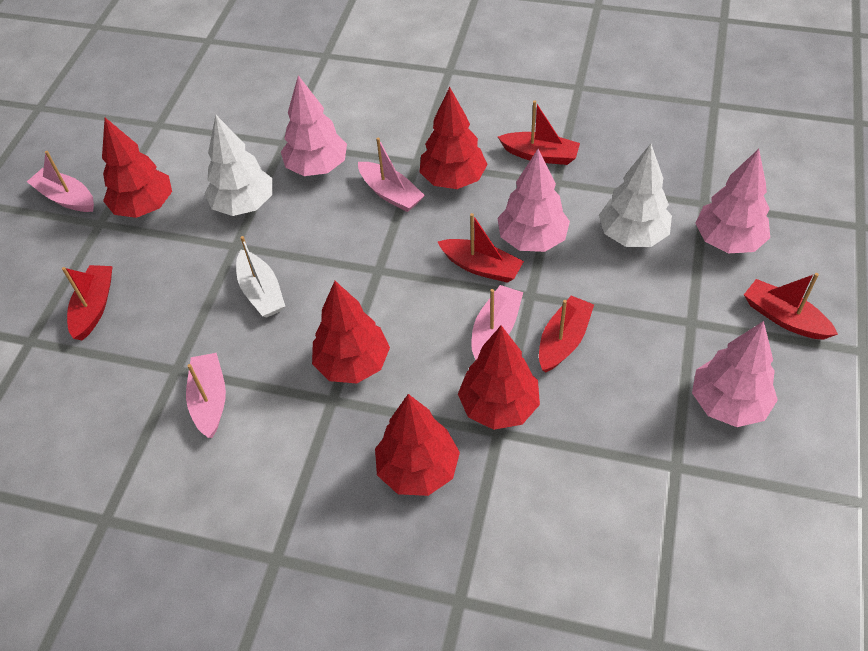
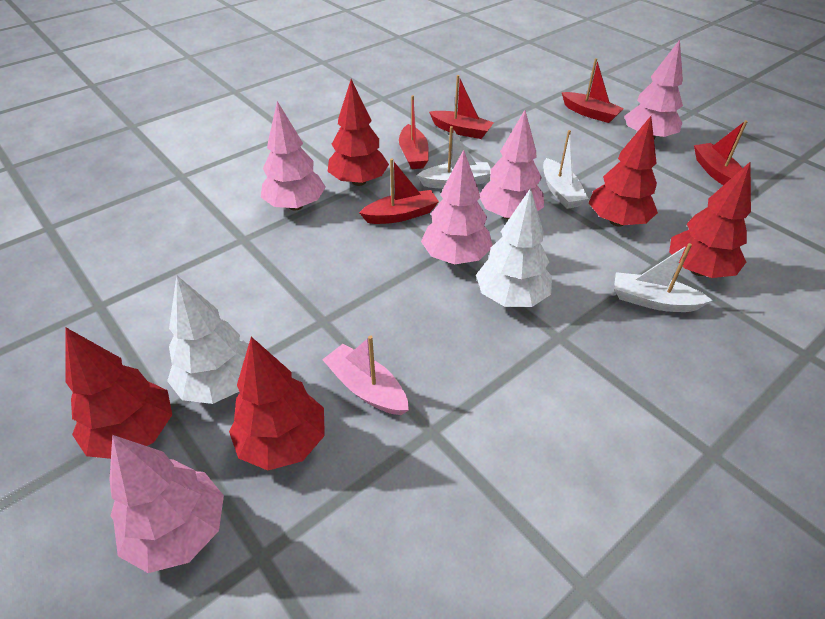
pink boat: 4 -> 1
pink tree: 4 -> 5
white boat: 1 -> 3

